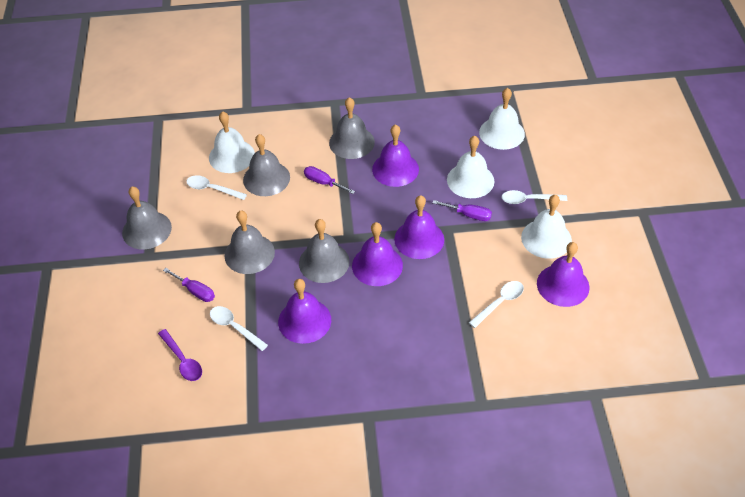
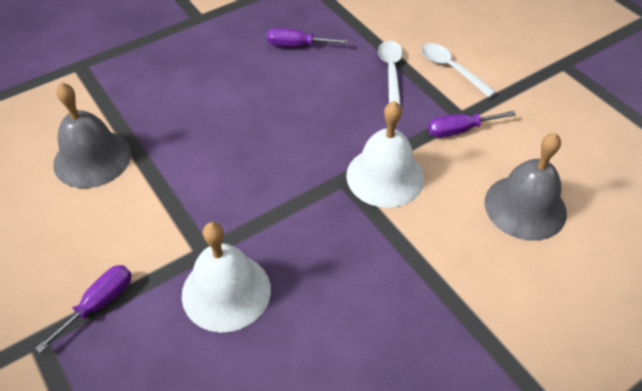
grey bell: 5 -> 2
purple bell: 5 -> 0
purple spoon: 1 -> 0
white bell: 4 -> 2
white spoon: 4 -> 2

